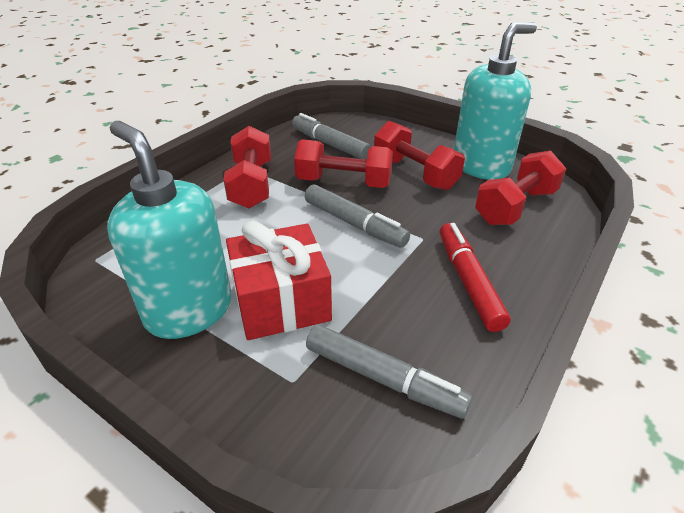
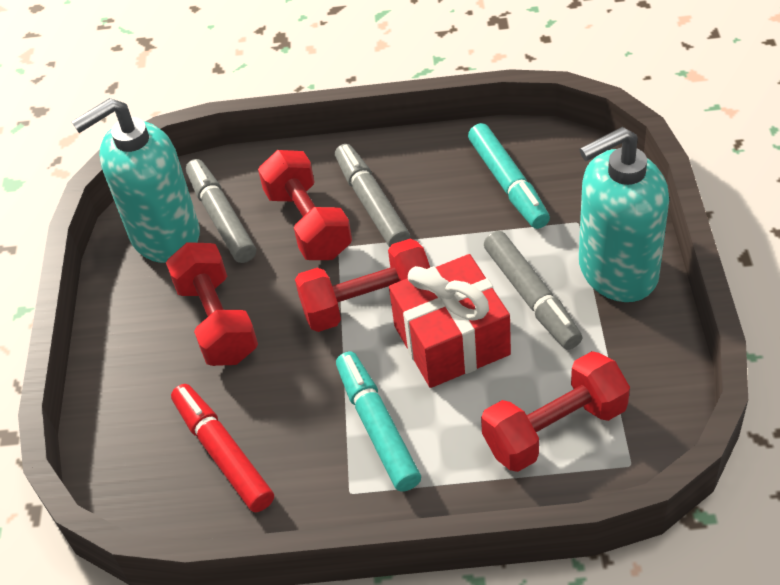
turquoise marker: 0 -> 2

